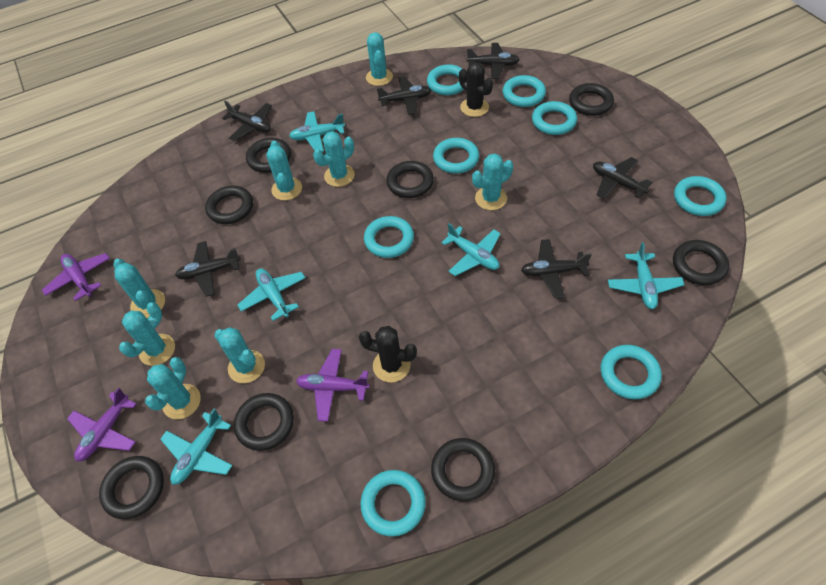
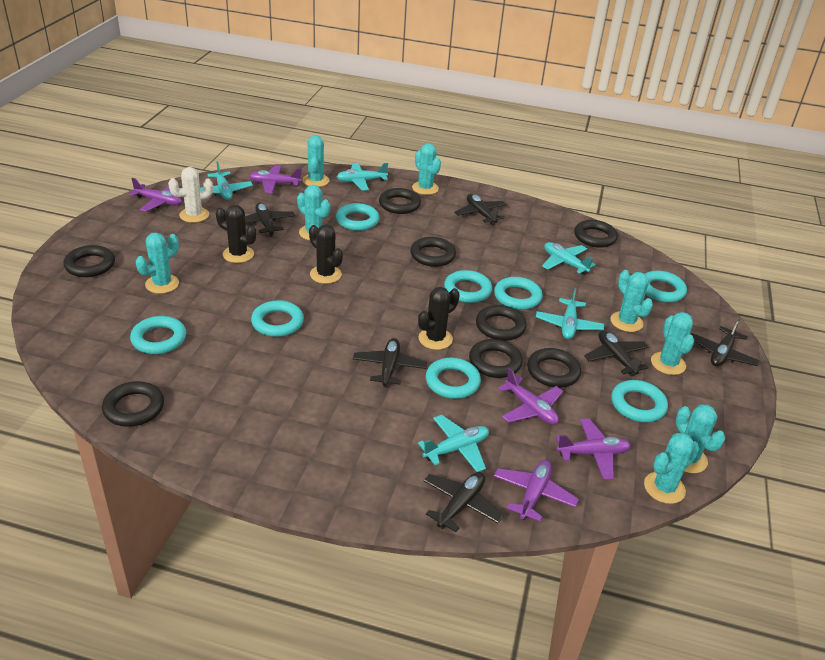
black cactus: 2 -> 3
purple plane: 3 -> 5
white cactus: 0 -> 1

